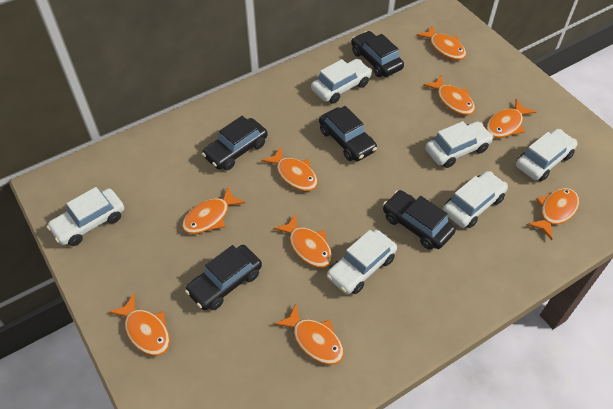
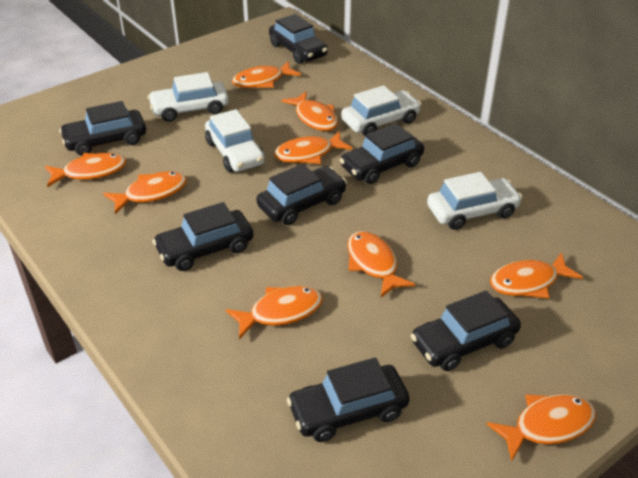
black car: 5 -> 7
white car: 6 -> 4

